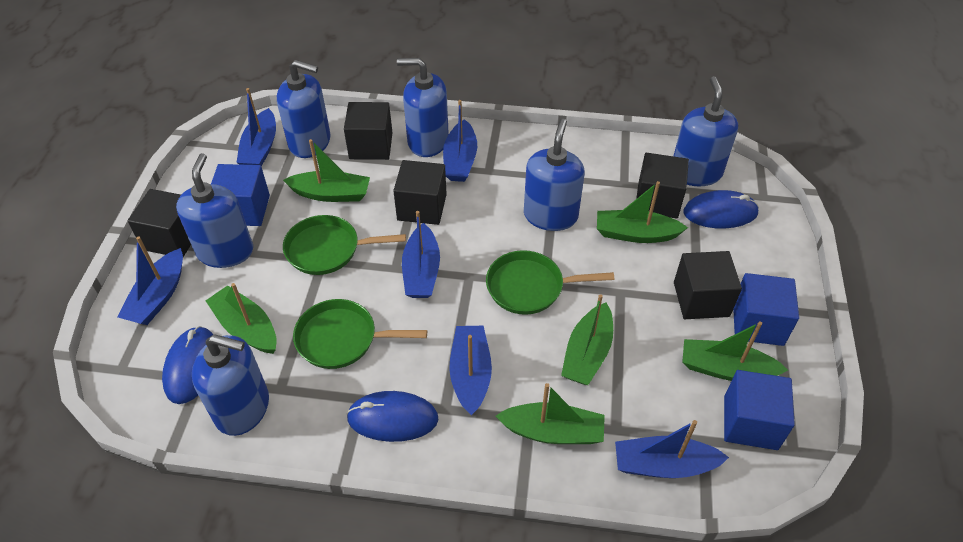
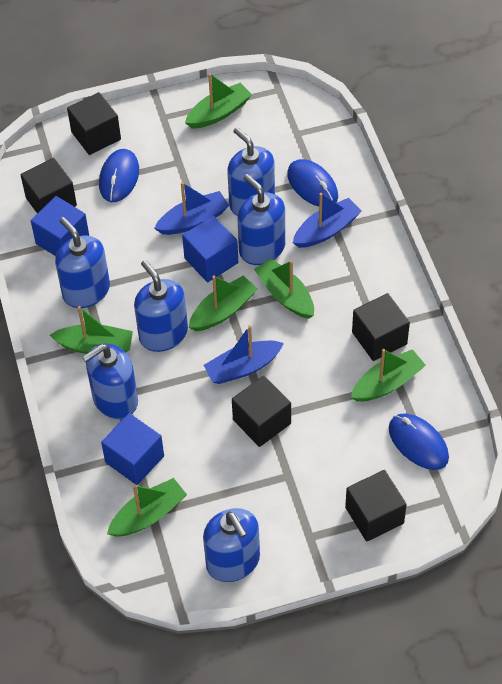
blue boat: 6 -> 3
green pan: 3 -> 0

